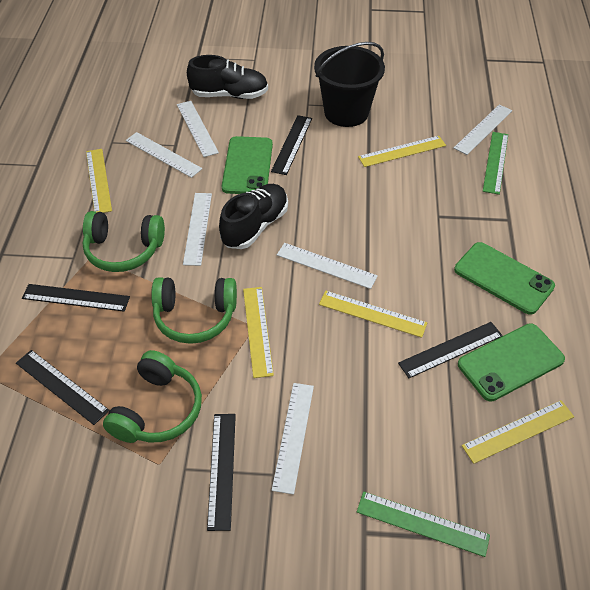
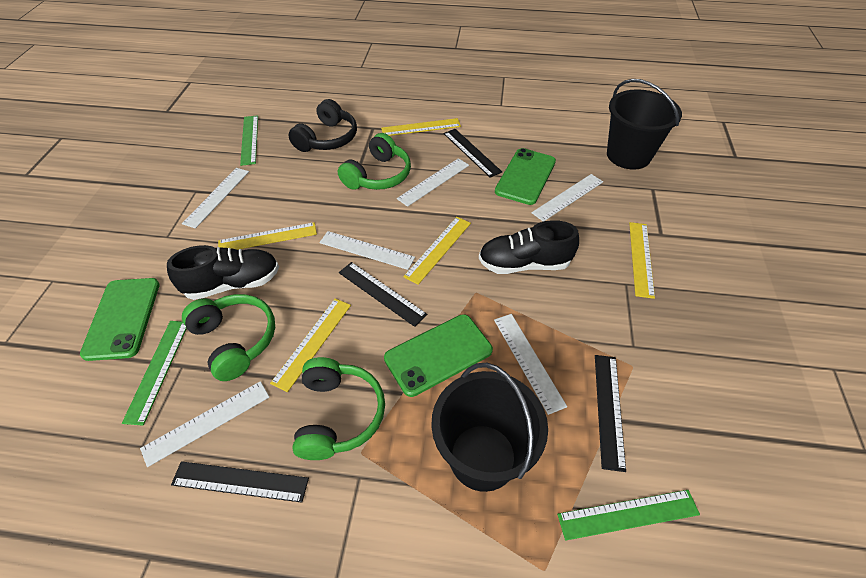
black bucket: 1 -> 2
black headphones: 0 -> 1
black ruler: 5 -> 4
green ruler: 2 -> 3

